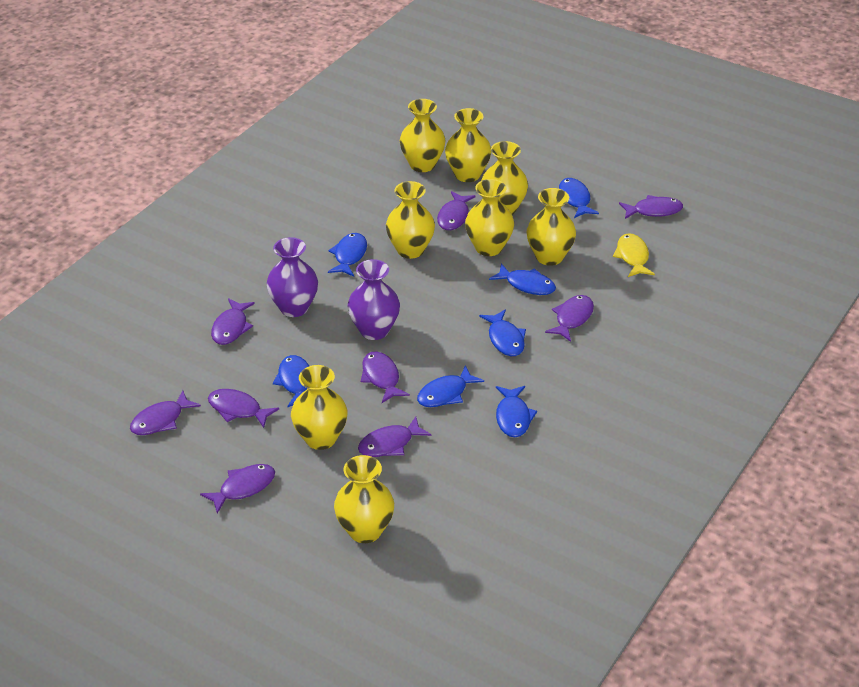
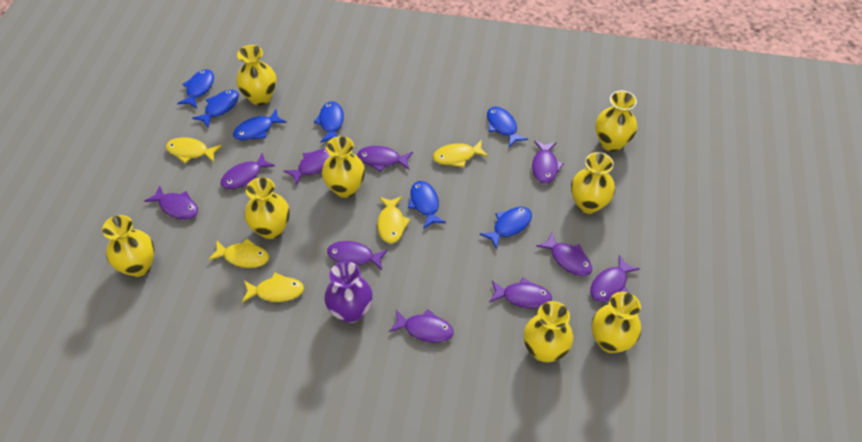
purple fish: 9 -> 10
purple vase: 2 -> 1
yellow fish: 1 -> 5

